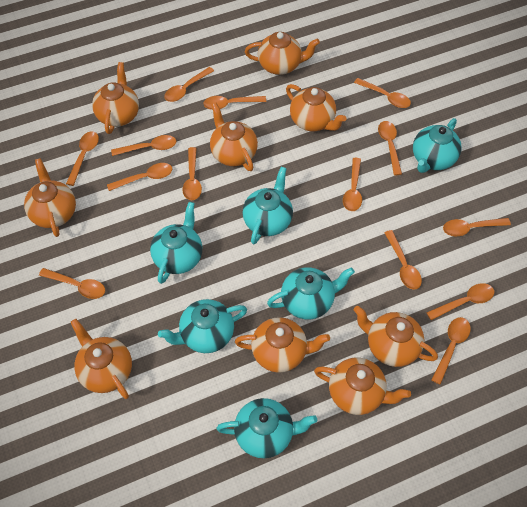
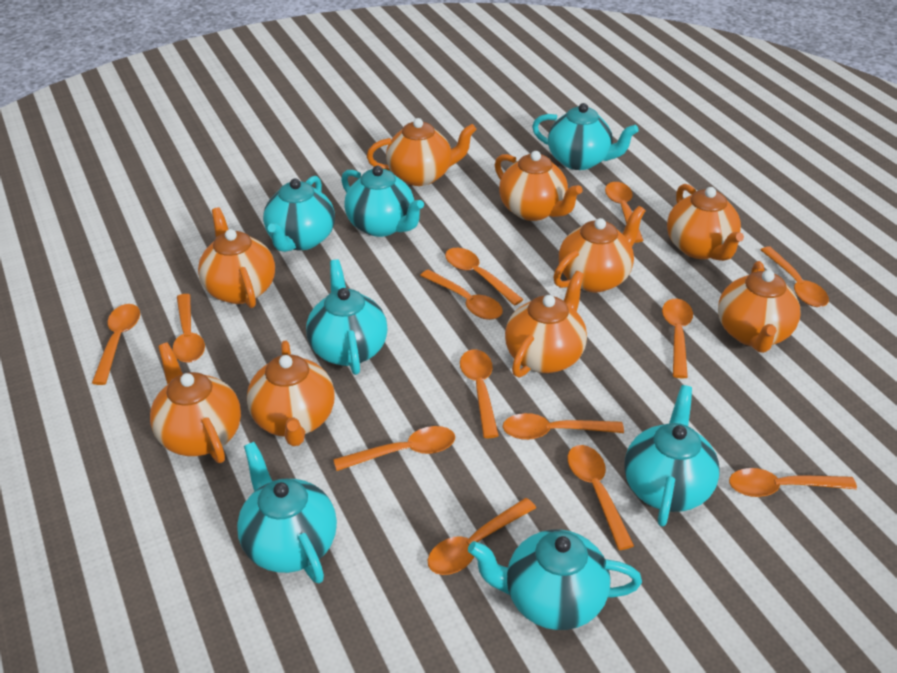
orange spoon: 14 -> 13
turquoise teapot: 6 -> 7

